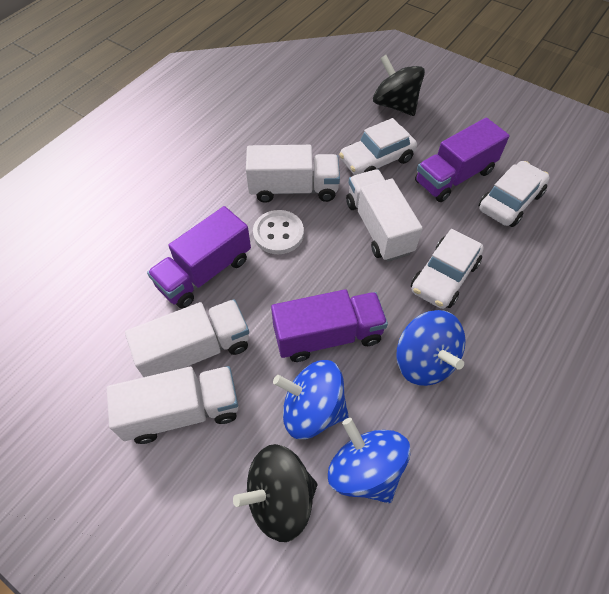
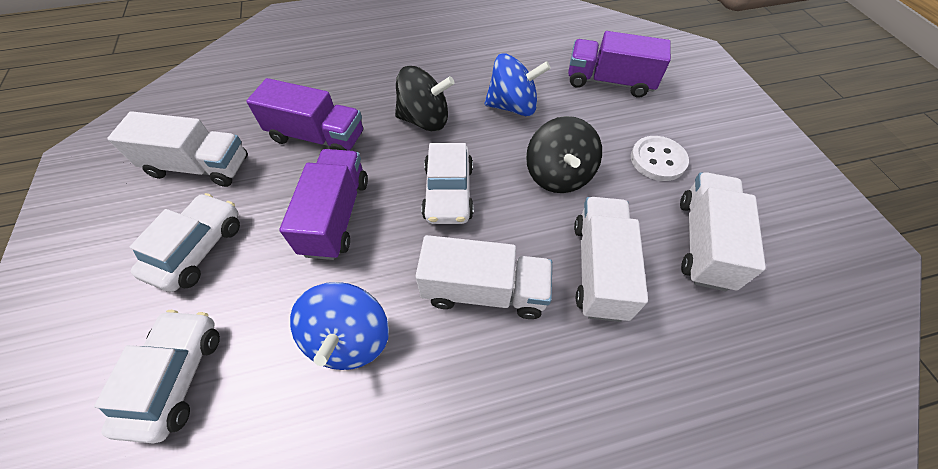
blue spinning top: 3 -> 2

